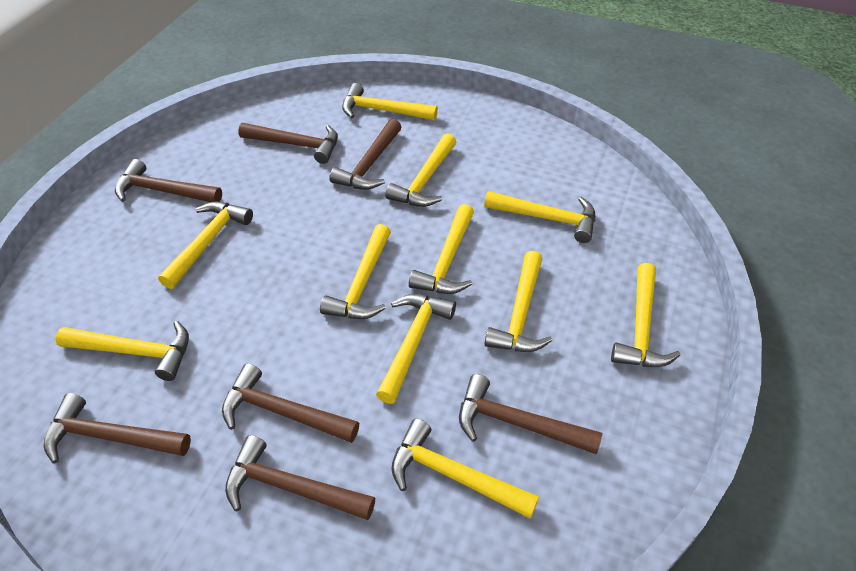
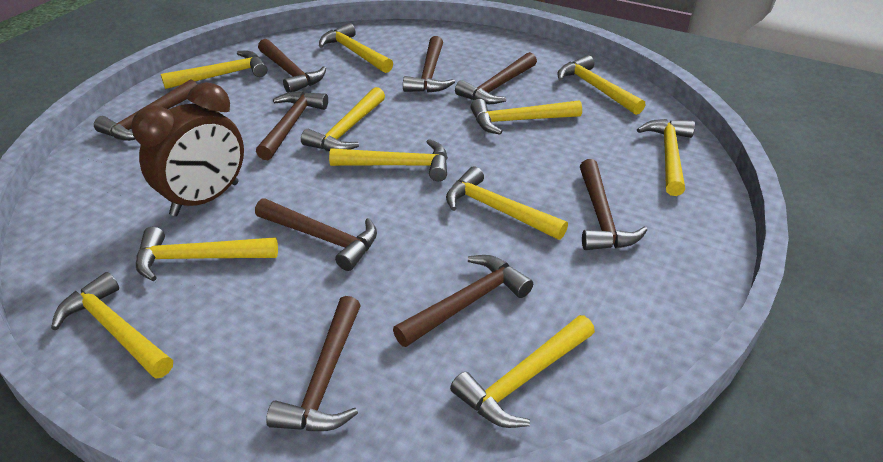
brown clock: 0 -> 1
brown hammer: 7 -> 9

